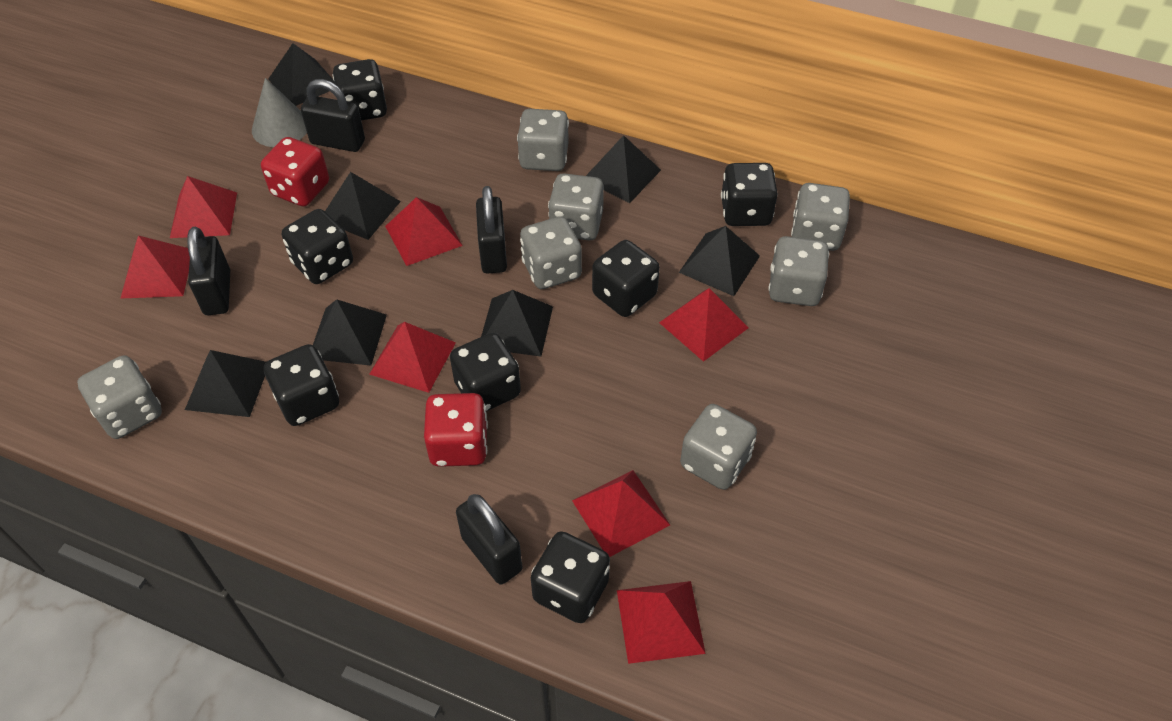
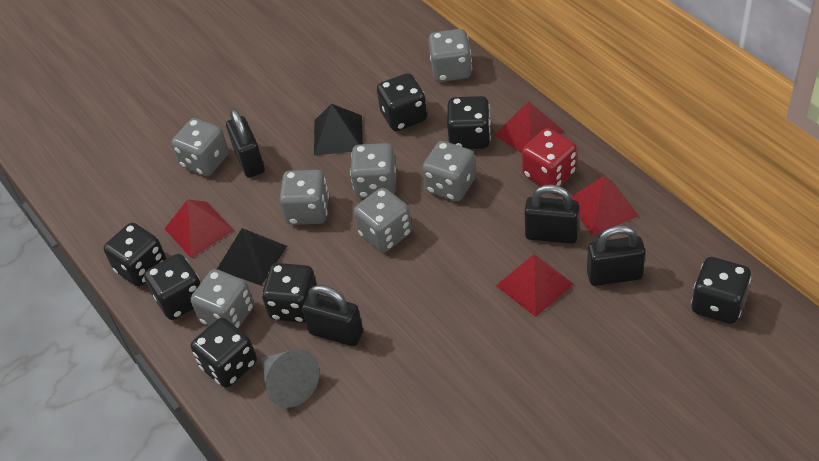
black pyramid: 7 -> 2
red dice: 2 -> 1
red pyramid: 7 -> 4

